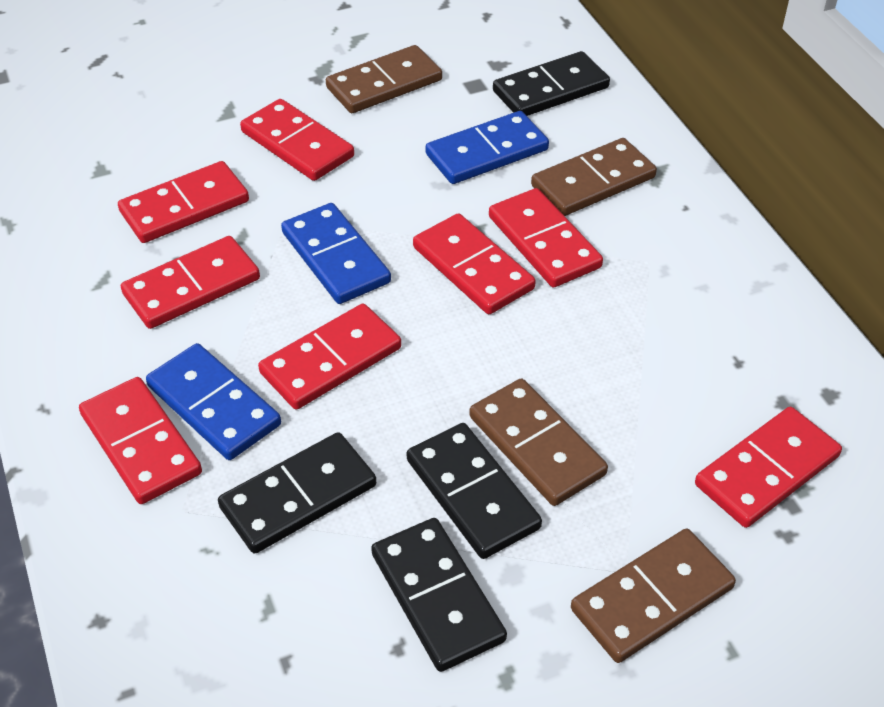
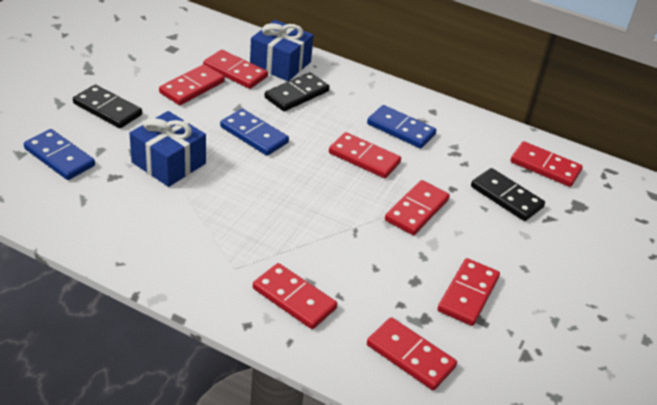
black domino: 4 -> 3
blue gift: 0 -> 2
brown domino: 4 -> 0

